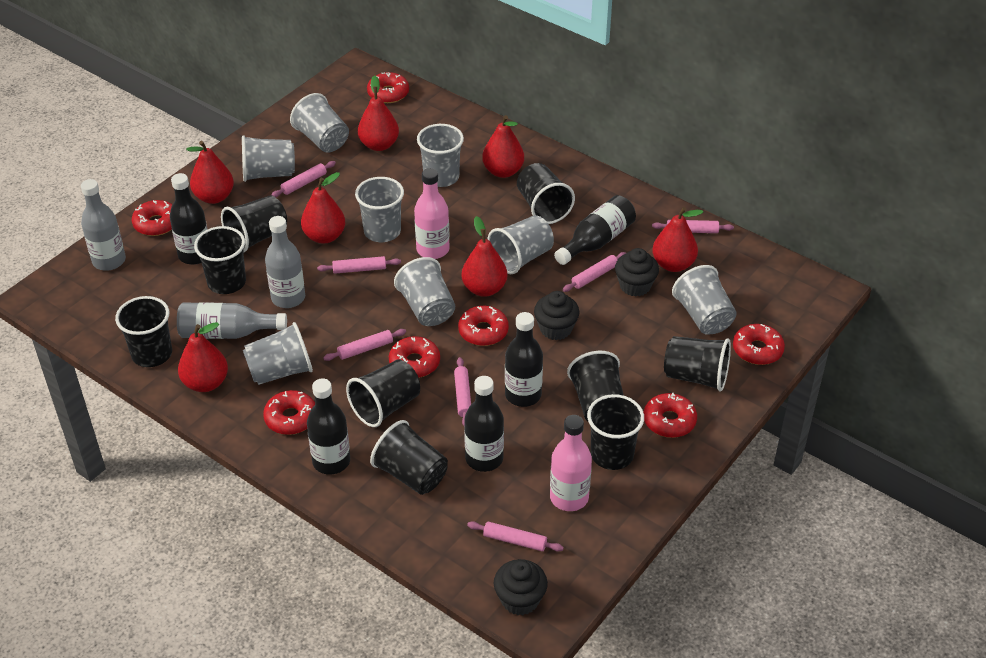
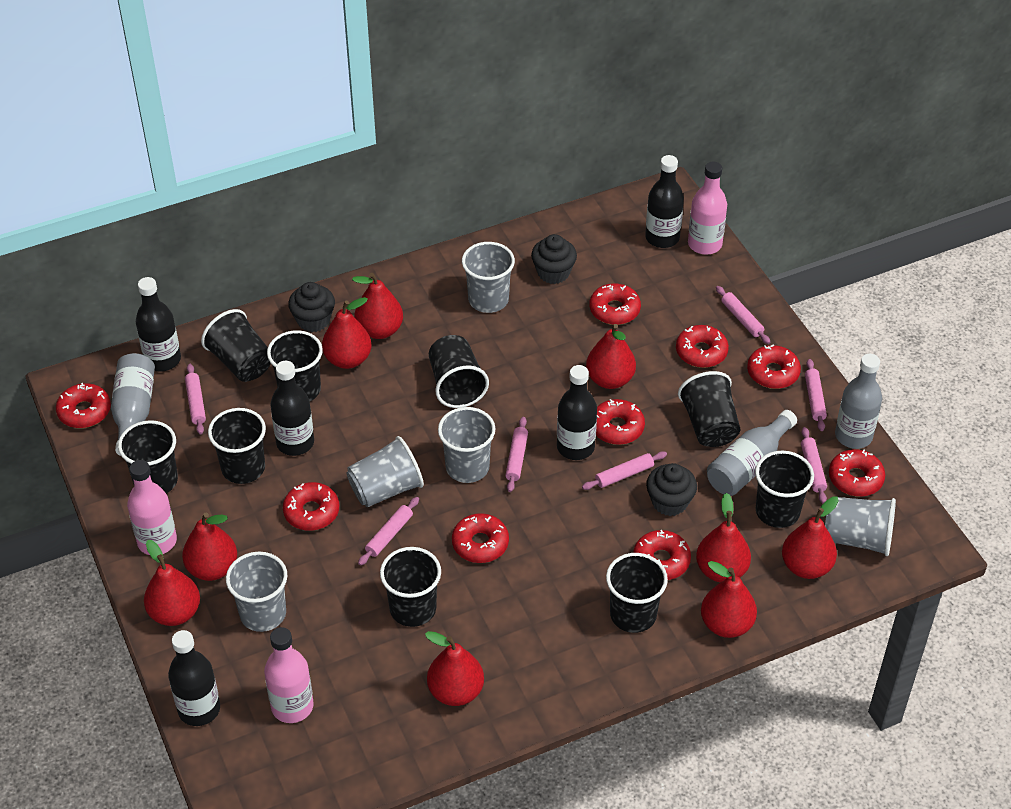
grey cup: 8 -> 5
pink bottle: 2 -> 3
red donut: 7 -> 9
red pear: 7 -> 9

